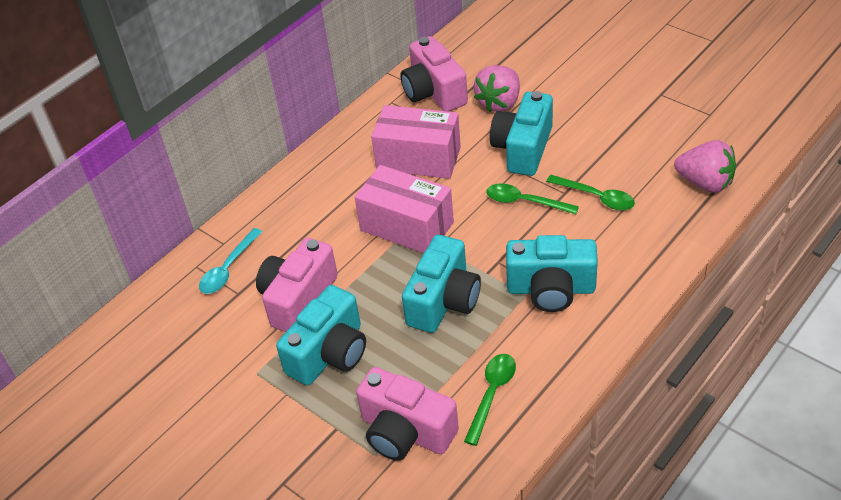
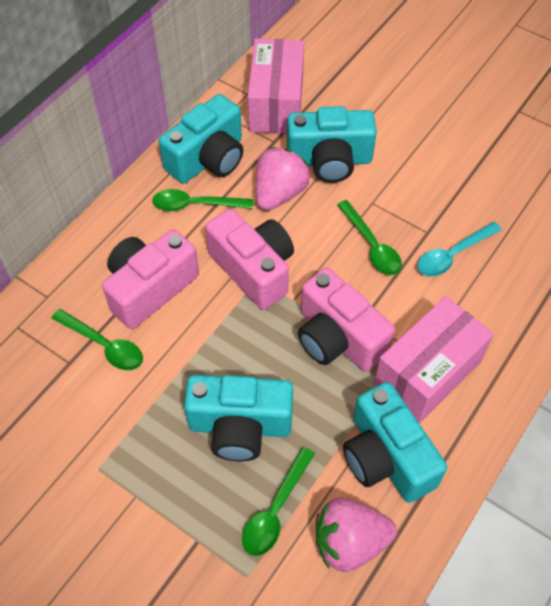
green spoon: 3 -> 4

